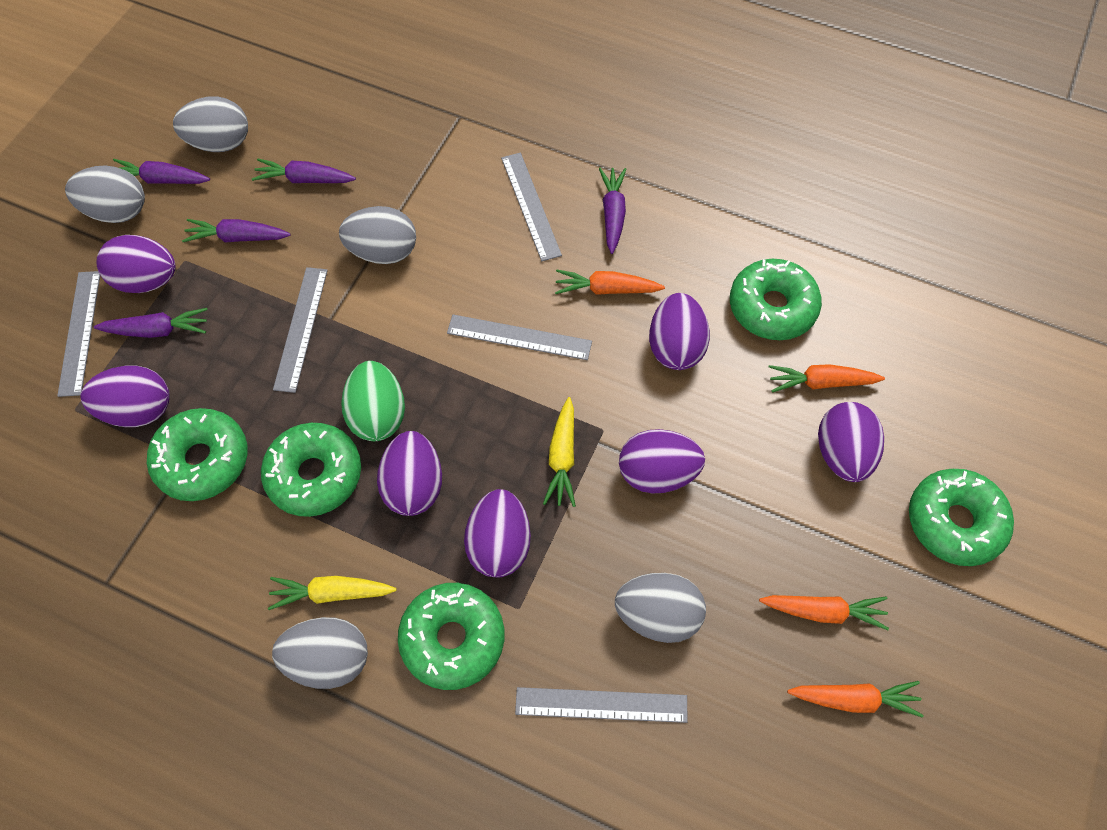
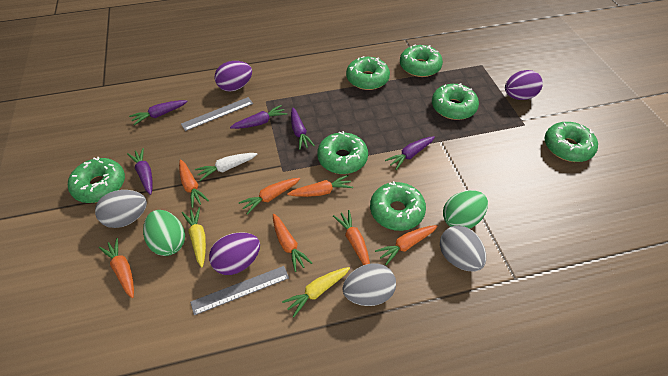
green donut: 5 -> 7
green egg: 1 -> 2
grey egg: 5 -> 3
grey ruler: 5 -> 2
orange carrot: 4 -> 7
purple egg: 7 -> 3
white carrot: 0 -> 1

